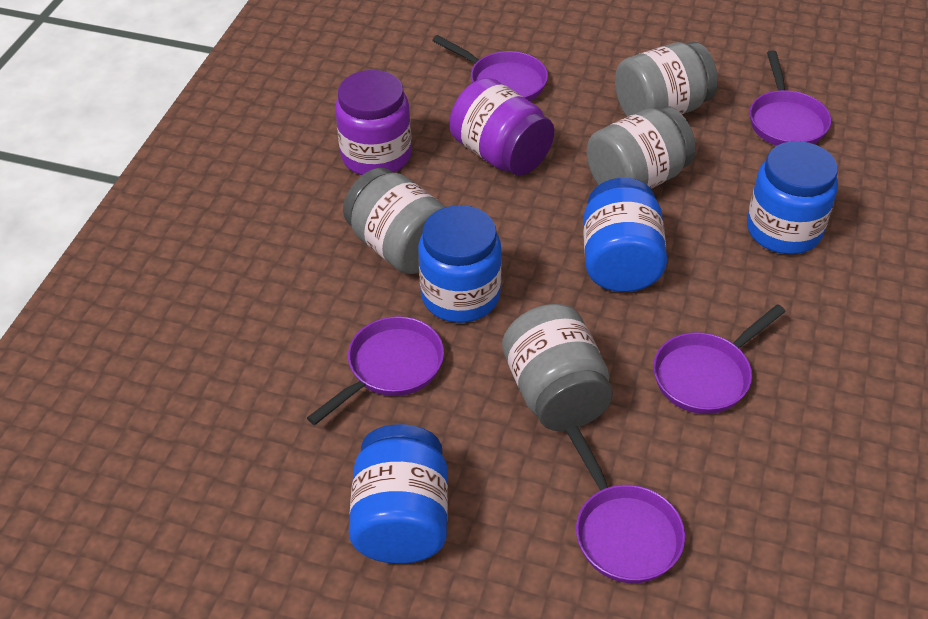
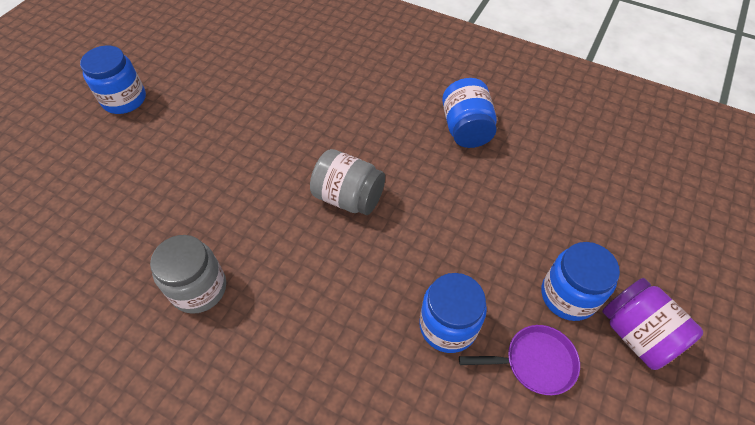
grey jar: 4 -> 2
purple jar: 2 -> 1
purple pan: 5 -> 1

